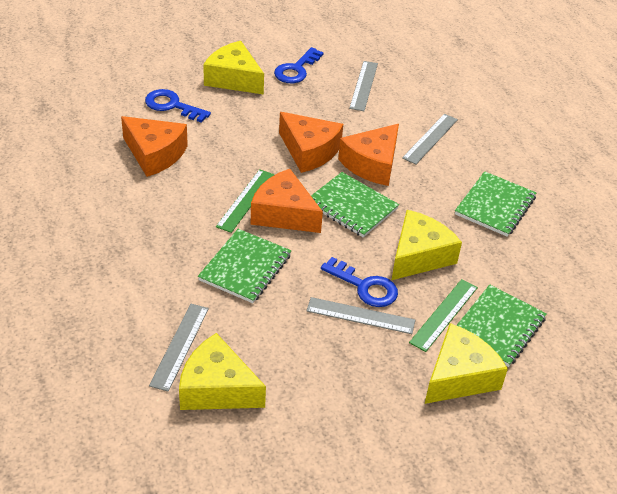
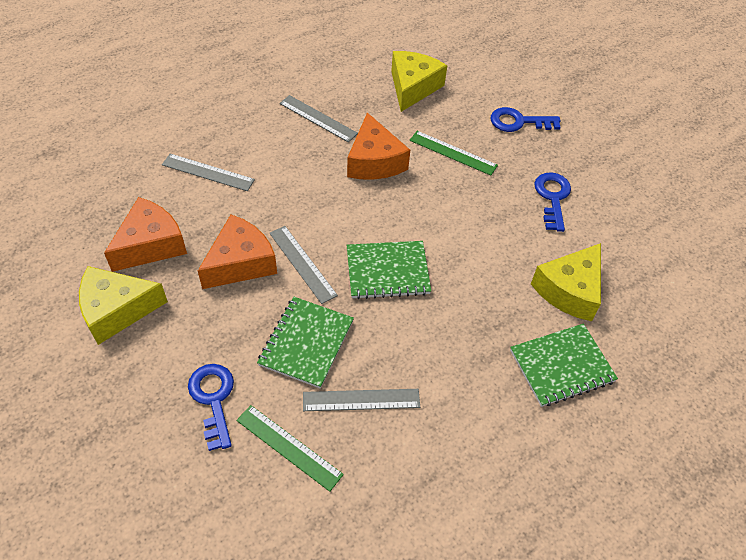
green notebook: 4 -> 3
orange cheese: 4 -> 3
yellow cheese: 4 -> 3

